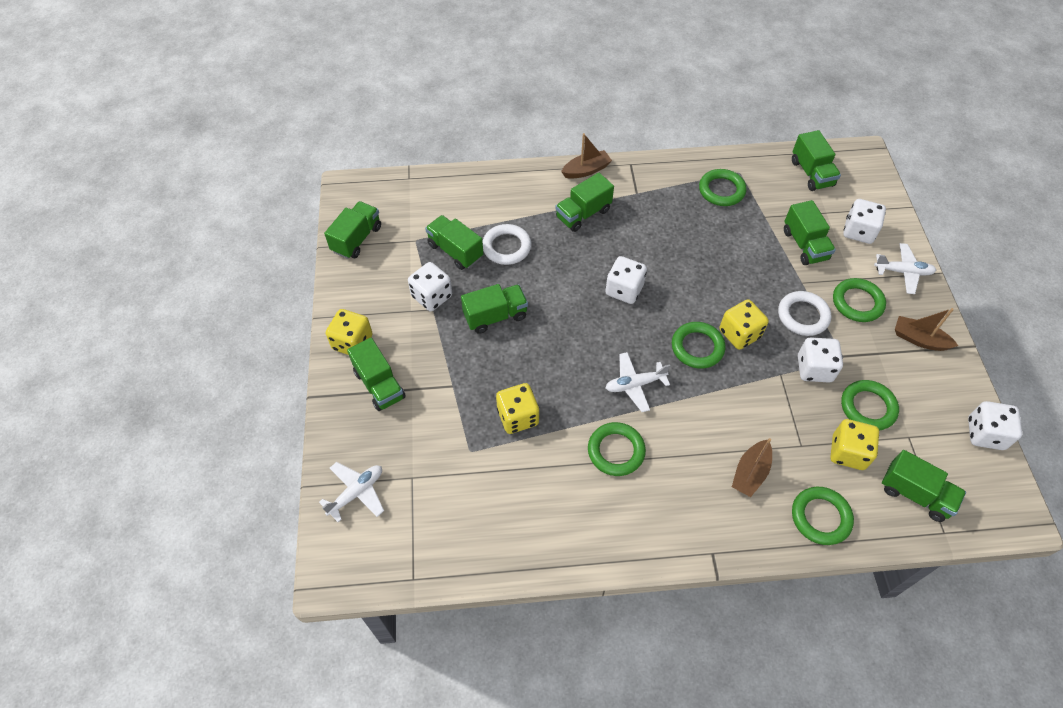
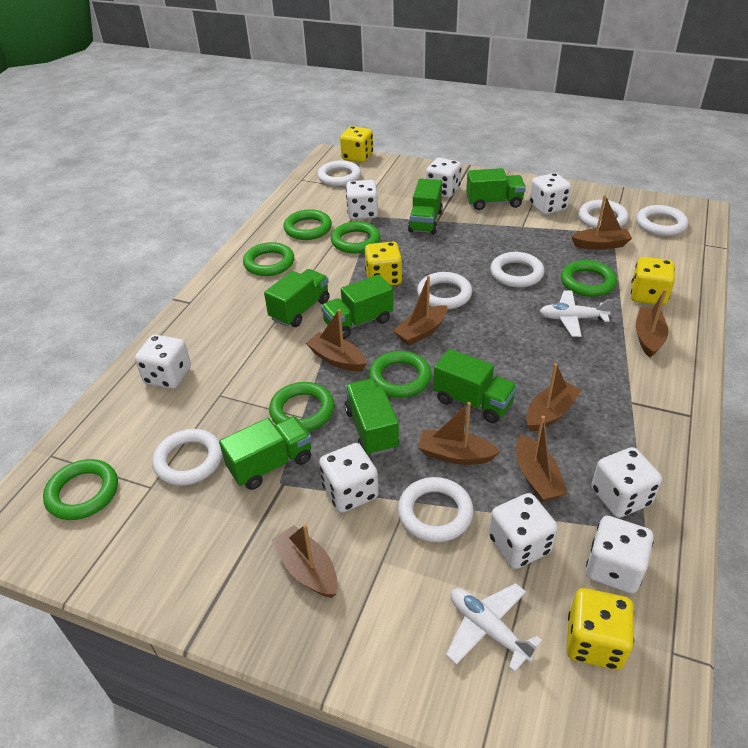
brown boat: 3 -> 8
green ring: 6 -> 7
green truck: 8 -> 7
white dice: 5 -> 8
white plane: 3 -> 2
white ring: 2 -> 7

